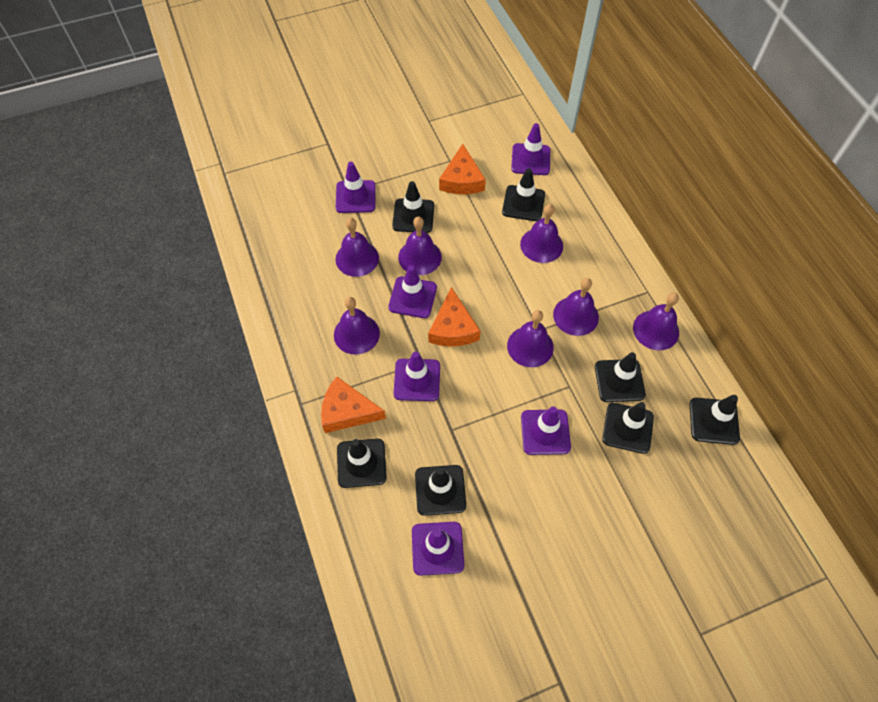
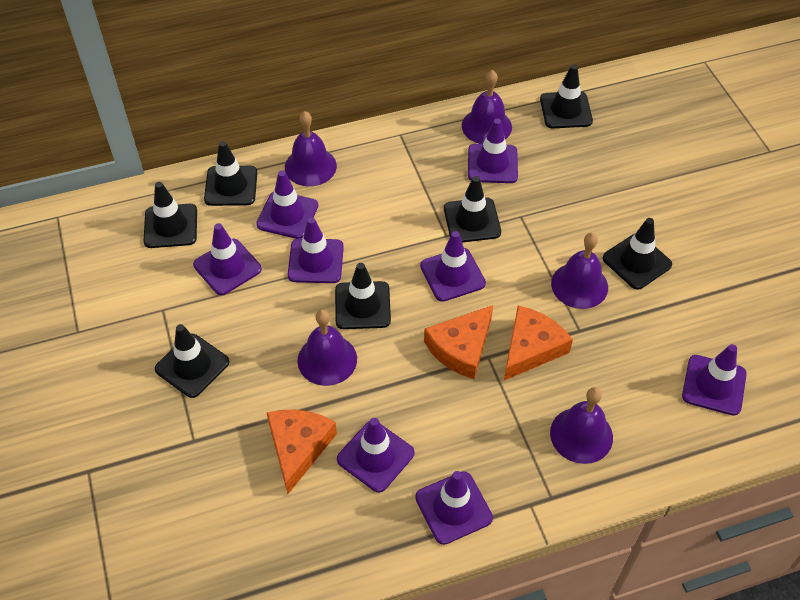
purple bell: 7 -> 5
purple traffic cone: 6 -> 8

